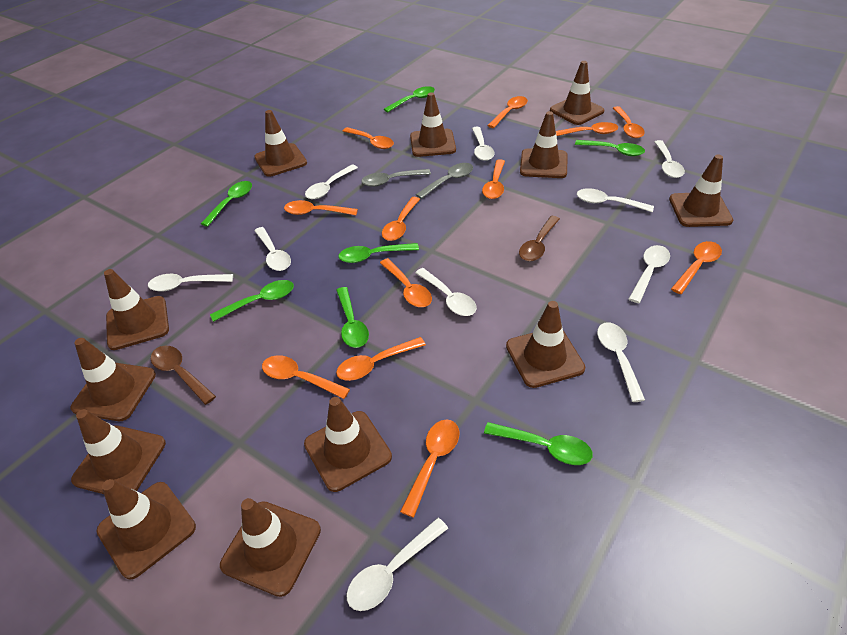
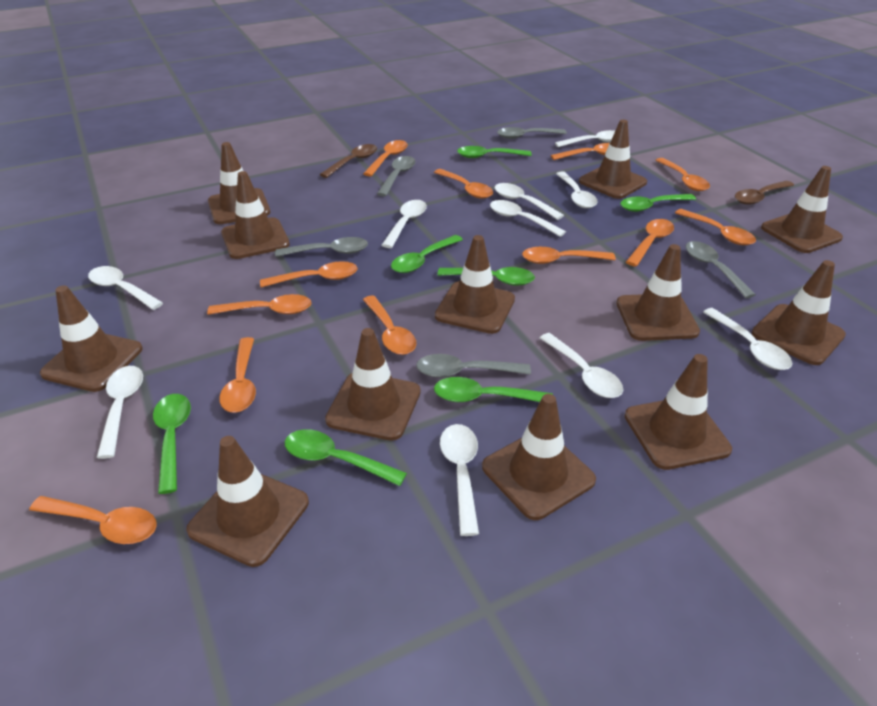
grey spoon: 2 -> 5

